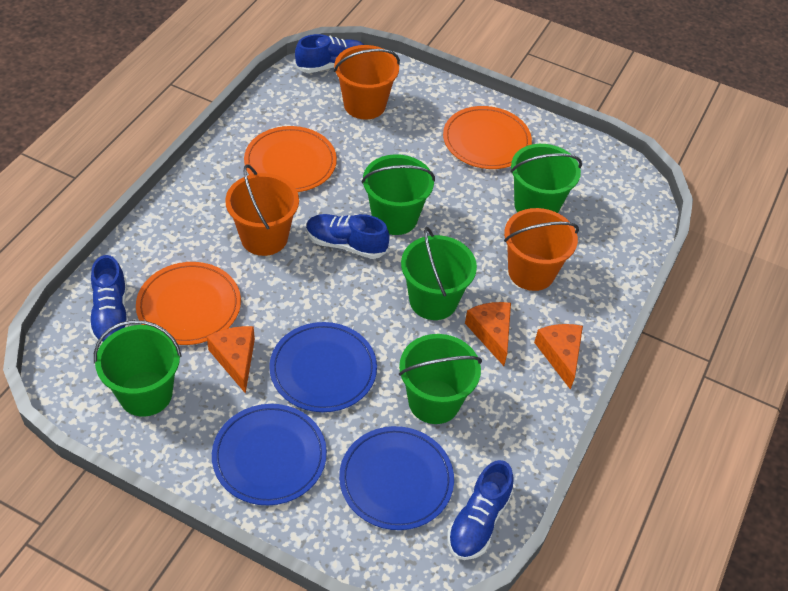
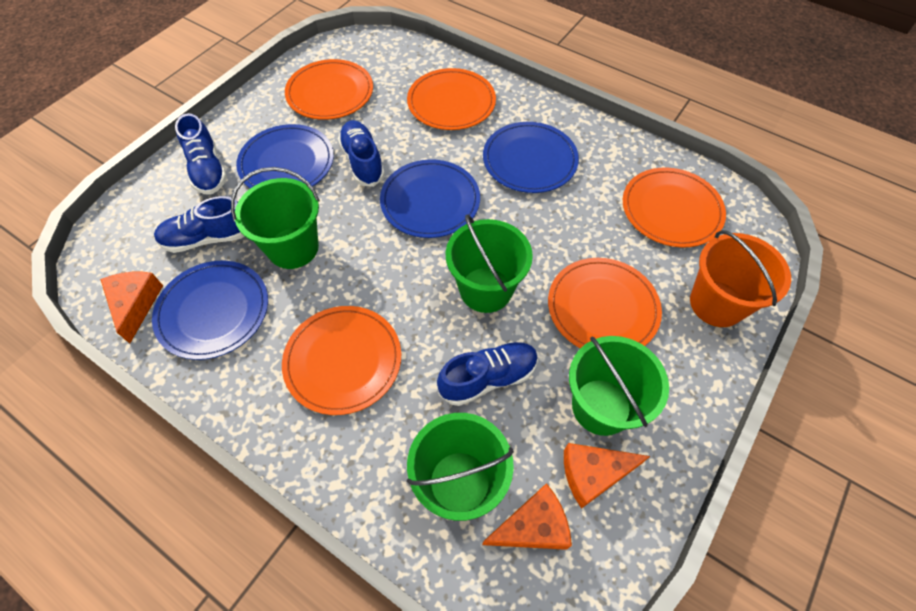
blue plate: 3 -> 4
green bucket: 5 -> 4
orange bucket: 3 -> 1
orange plate: 3 -> 5

